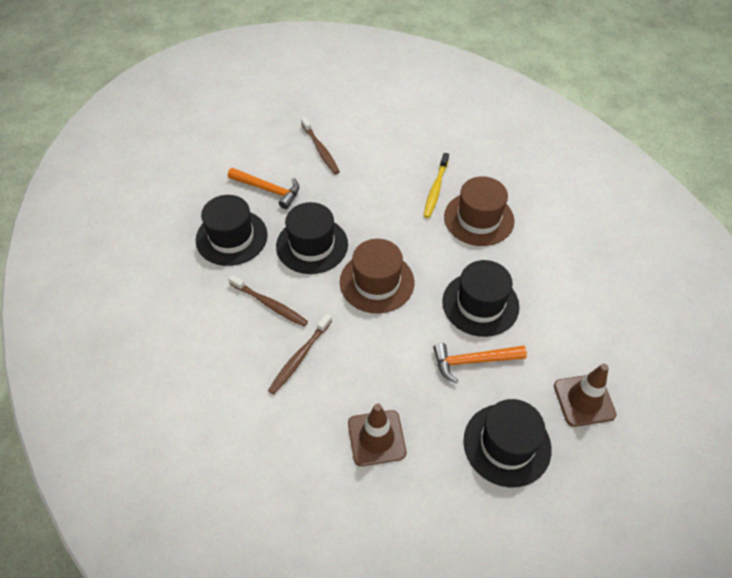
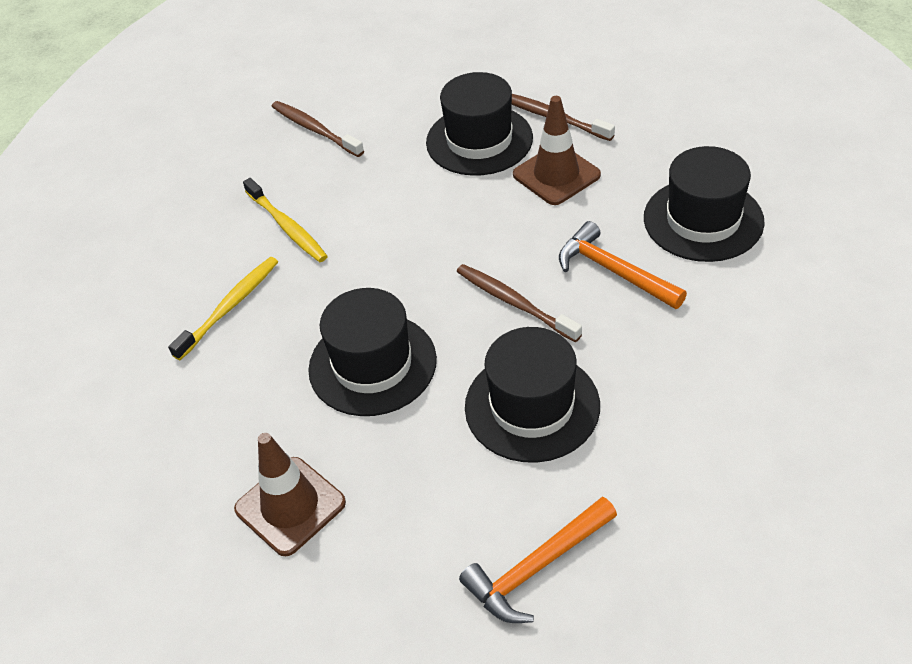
brown hat: 2 -> 0
yellow toothbrush: 1 -> 2

